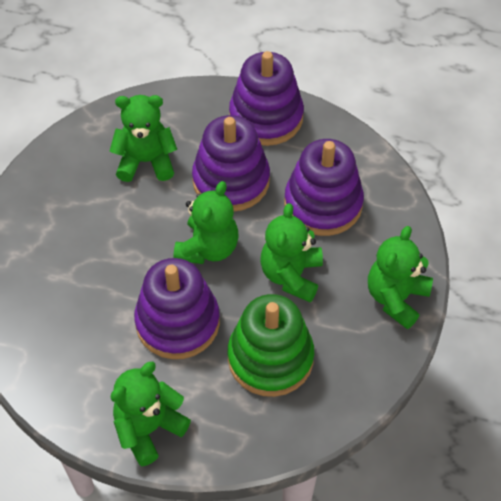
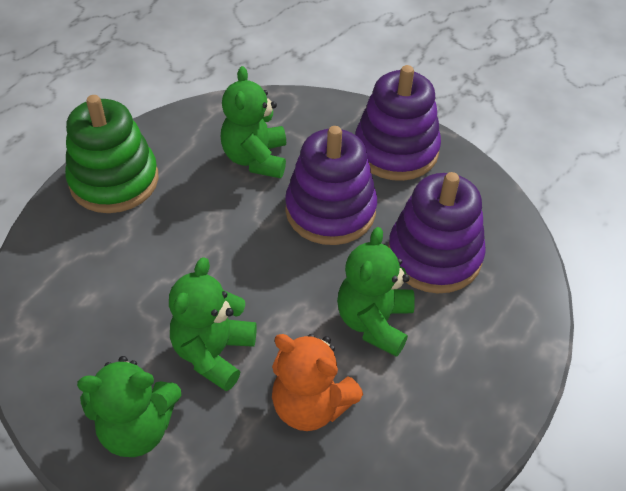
green teddy bear: 5 -> 4
orange teddy bear: 0 -> 1
purple stacking toy: 4 -> 3

